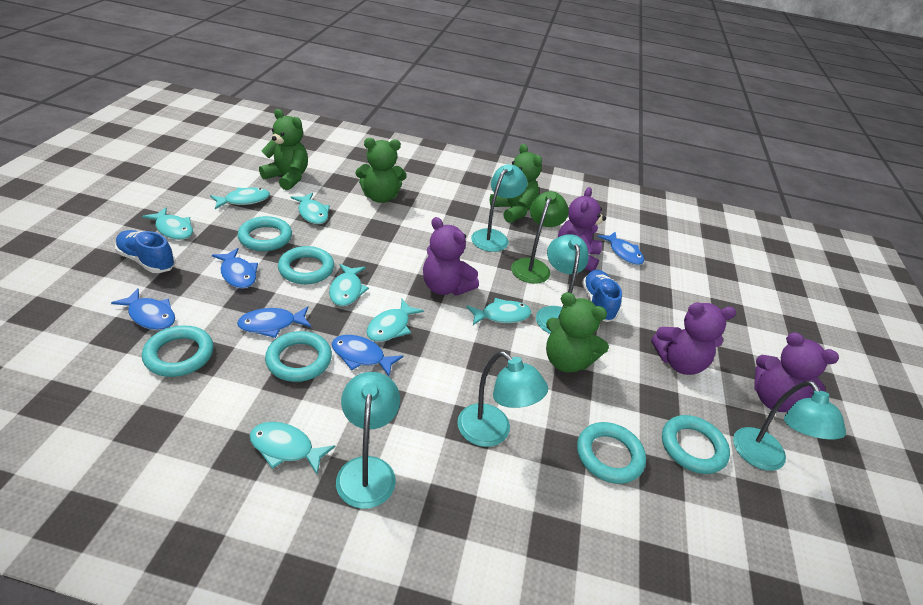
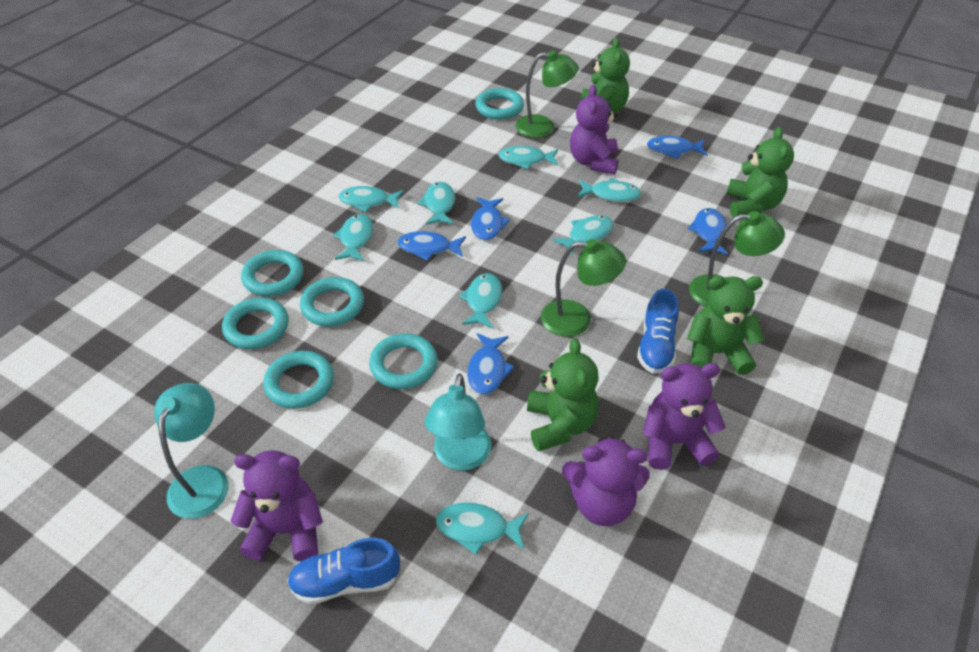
green lamp: 1 -> 3
turquoise fish: 7 -> 8
turquoise lamp: 5 -> 2

